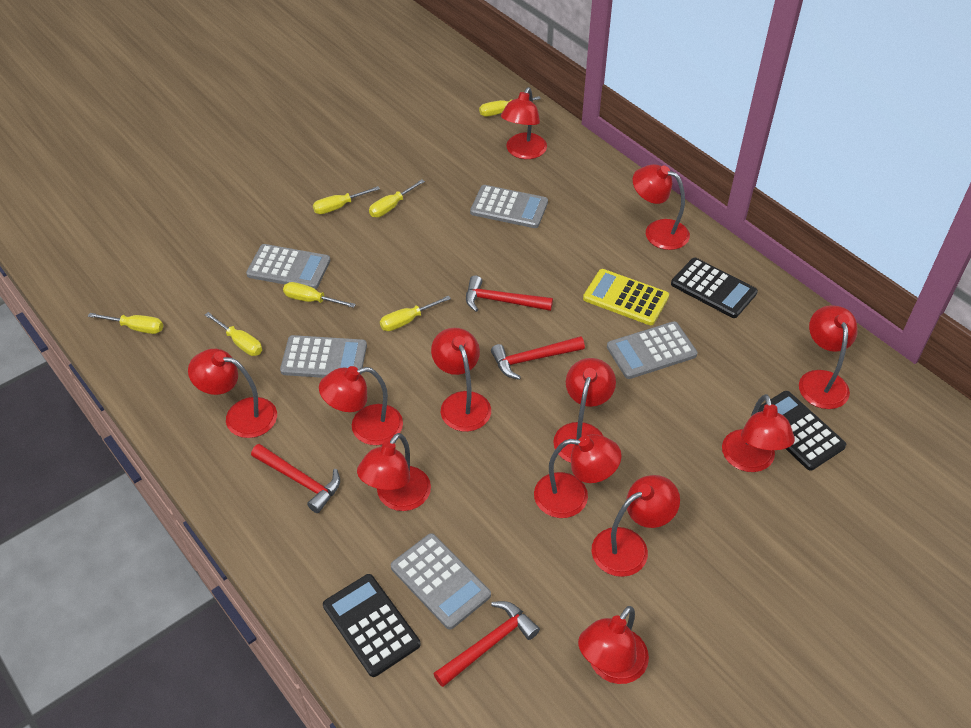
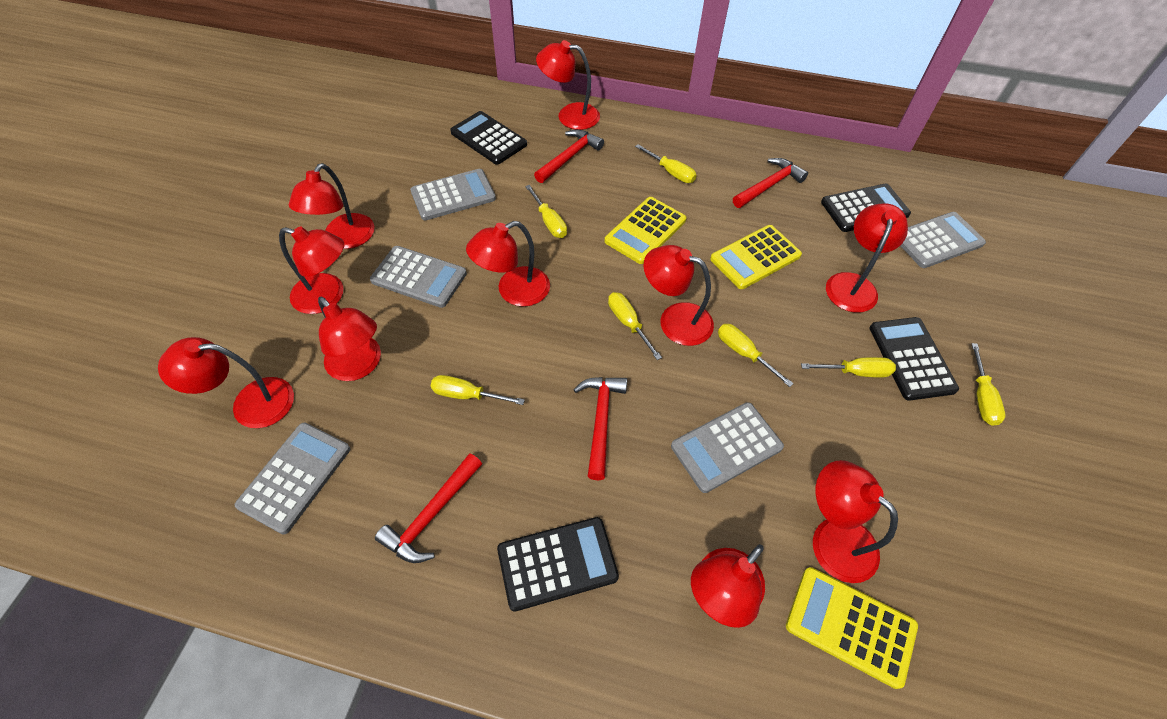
black calculator: 3 -> 4
red lamp: 12 -> 10
yellow calculator: 1 -> 3

